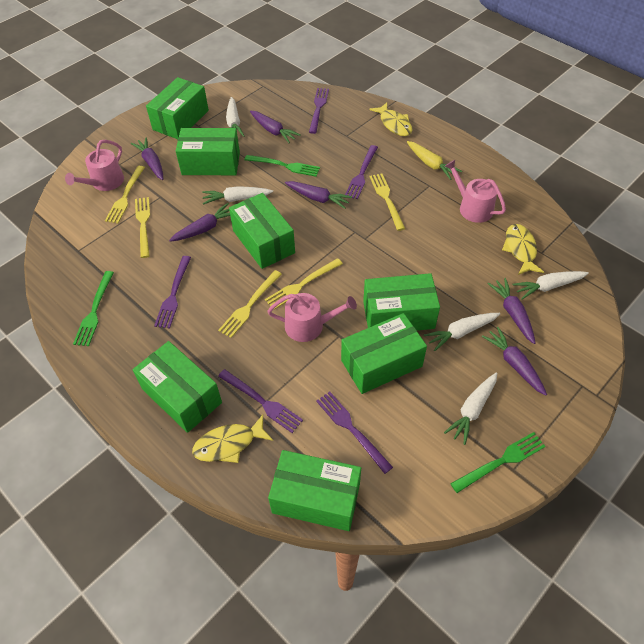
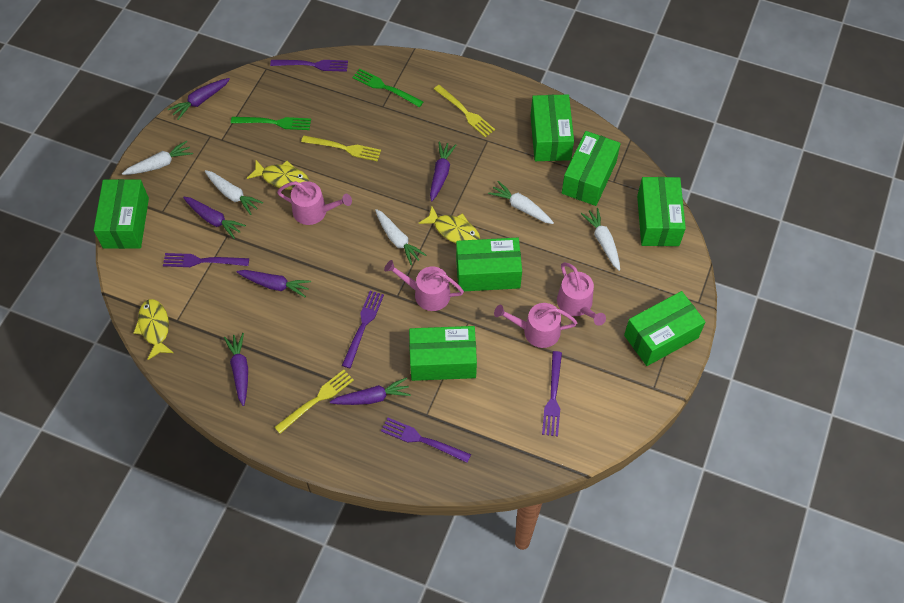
green fork: 3 -> 2
pink watering can: 3 -> 4
yellow carrot: 1 -> 0
yellow fork: 5 -> 3

